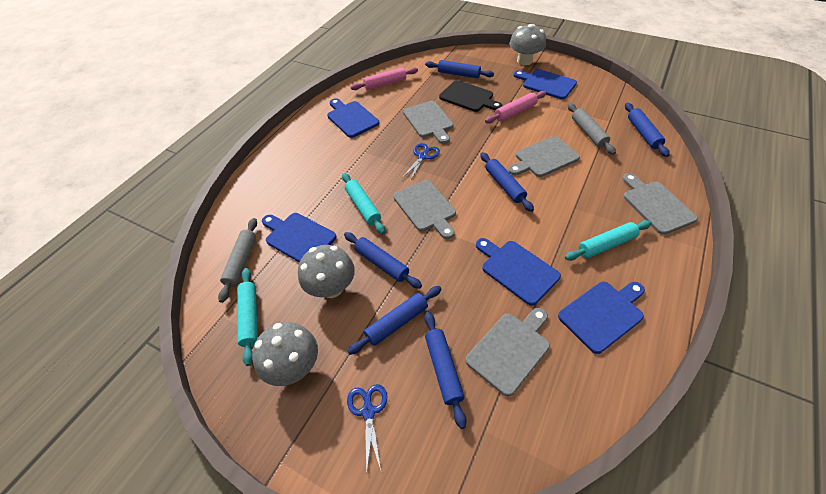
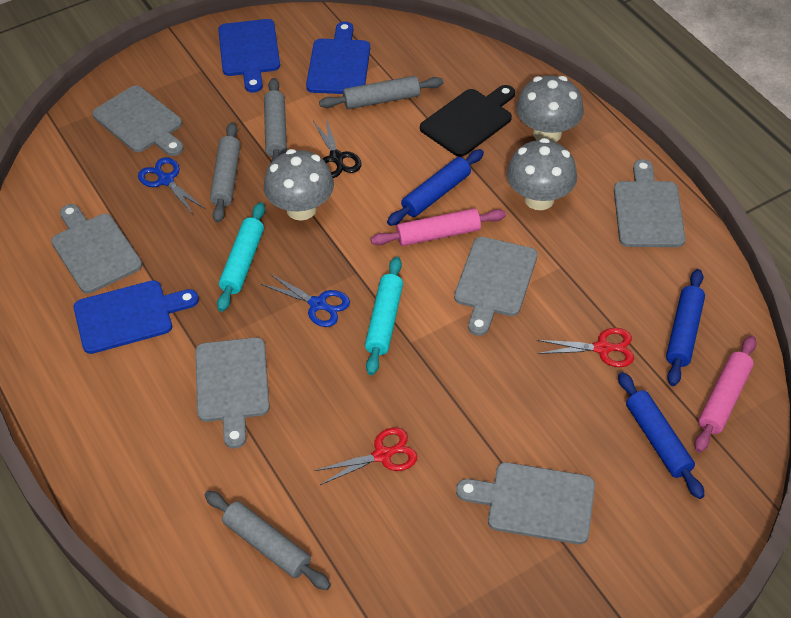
black scissors: 0 -> 1
blue cutting board: 5 -> 3
blue rolling pin: 6 -> 3
grey cutting board: 5 -> 6
grey rolling pin: 2 -> 4
red scissors: 0 -> 2
turquoise rolling pin: 3 -> 2

